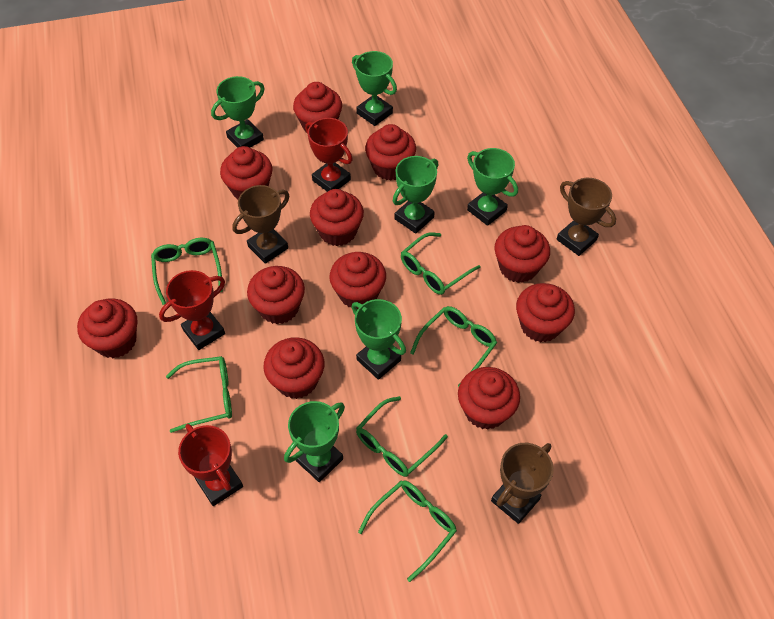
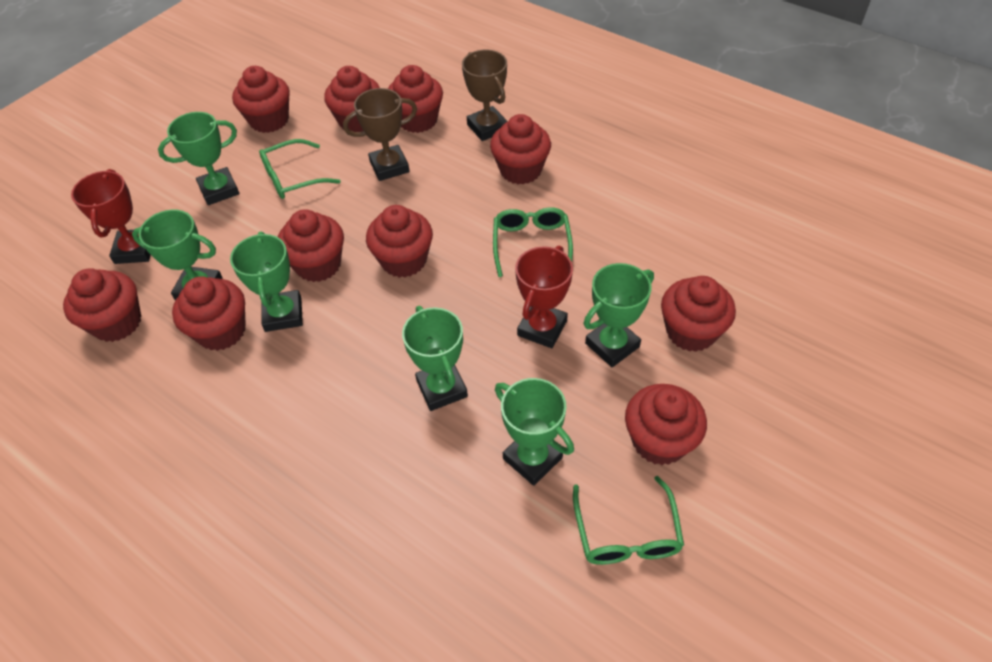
brown trophy: 3 -> 2
green glasses: 6 -> 3
red cupcake: 11 -> 10
red trophy: 3 -> 2

